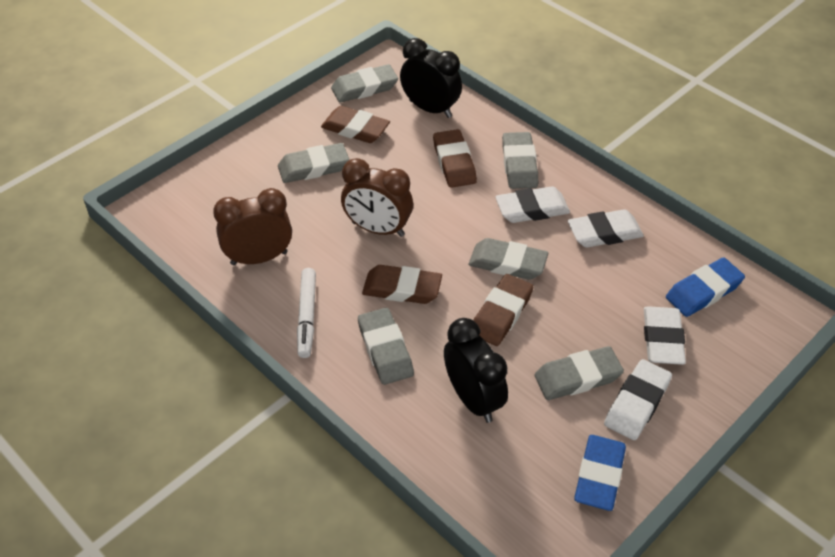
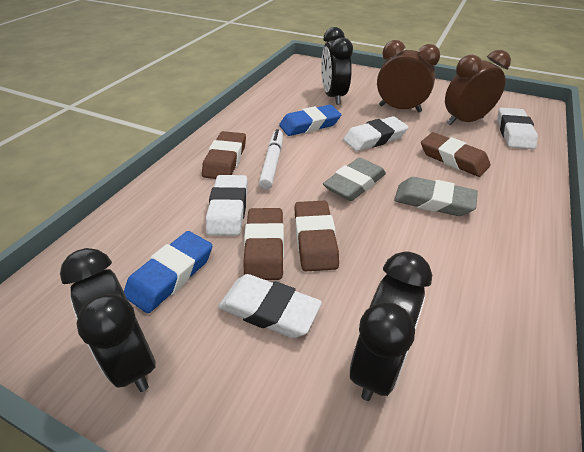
black clock: 2 -> 3
grey eraser: 6 -> 2

